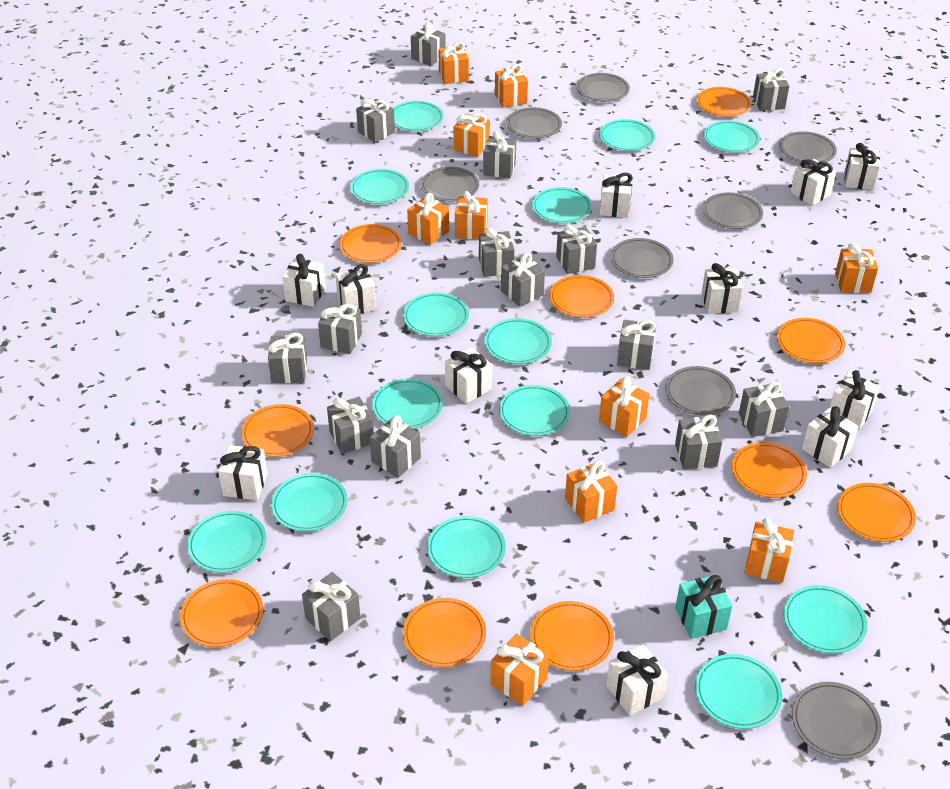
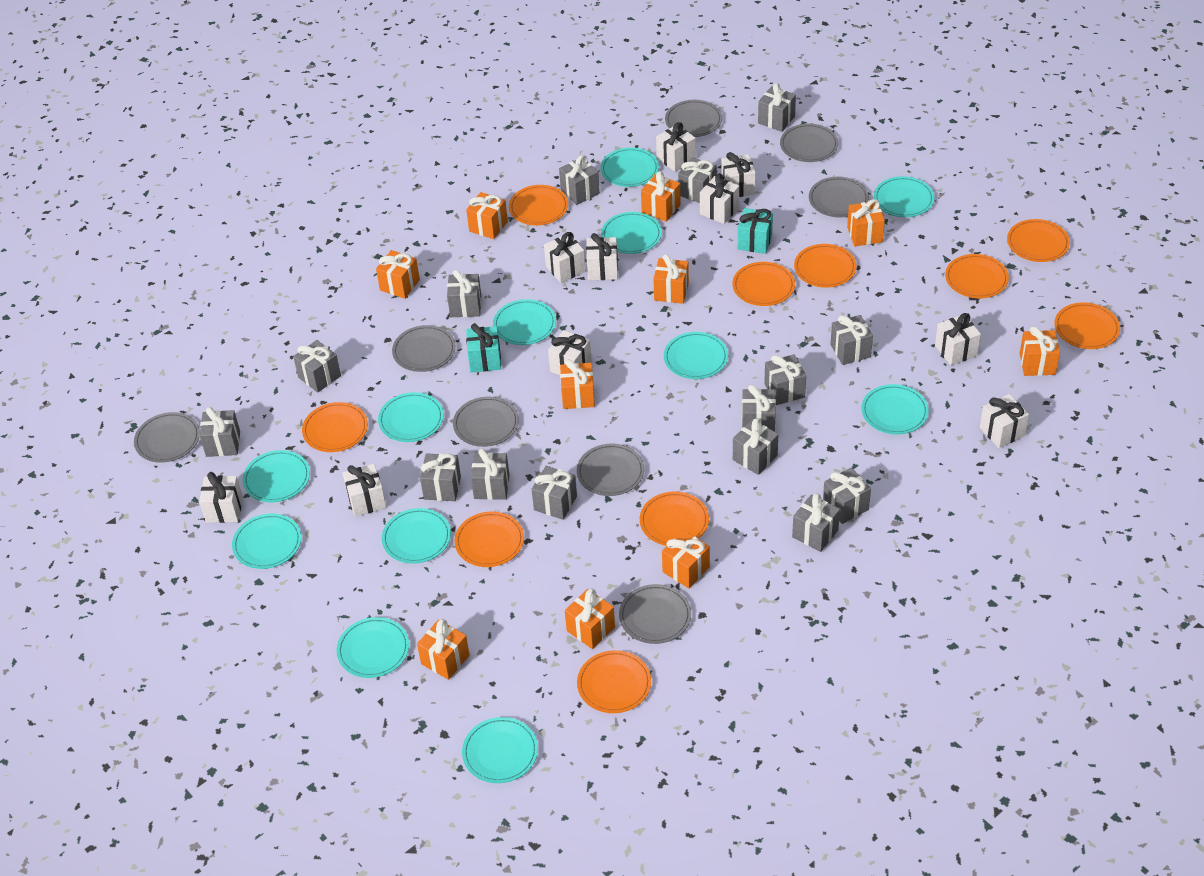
turquoise gift: 1 -> 2
turquoise plate: 14 -> 12
white gift: 11 -> 10

